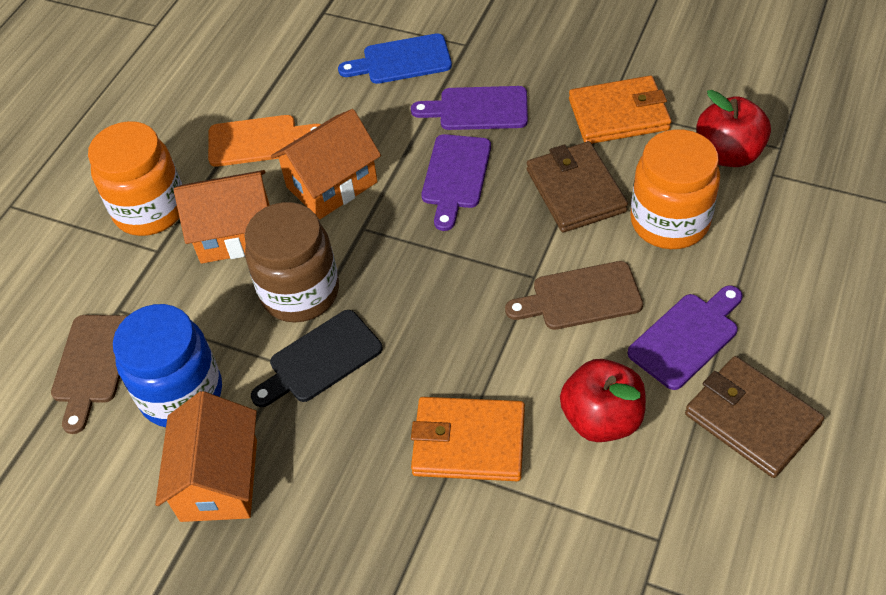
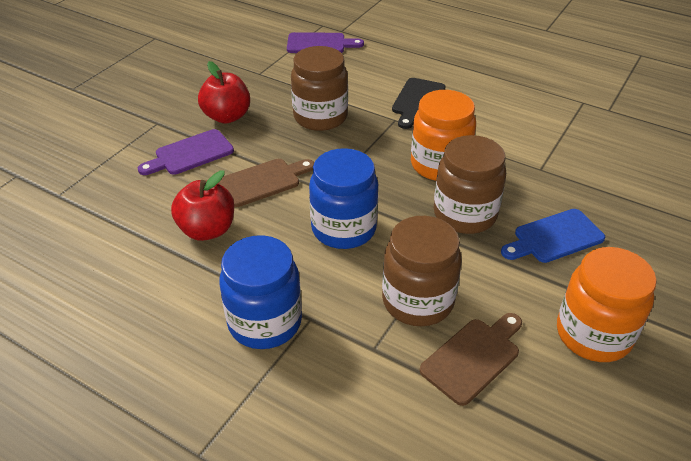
blue jar: 1 -> 2
brown jar: 1 -> 3
brown wallet: 2 -> 0
orange cutting board: 1 -> 0
orange house: 3 -> 0
orange wallet: 2 -> 0
purple cutting board: 3 -> 2

